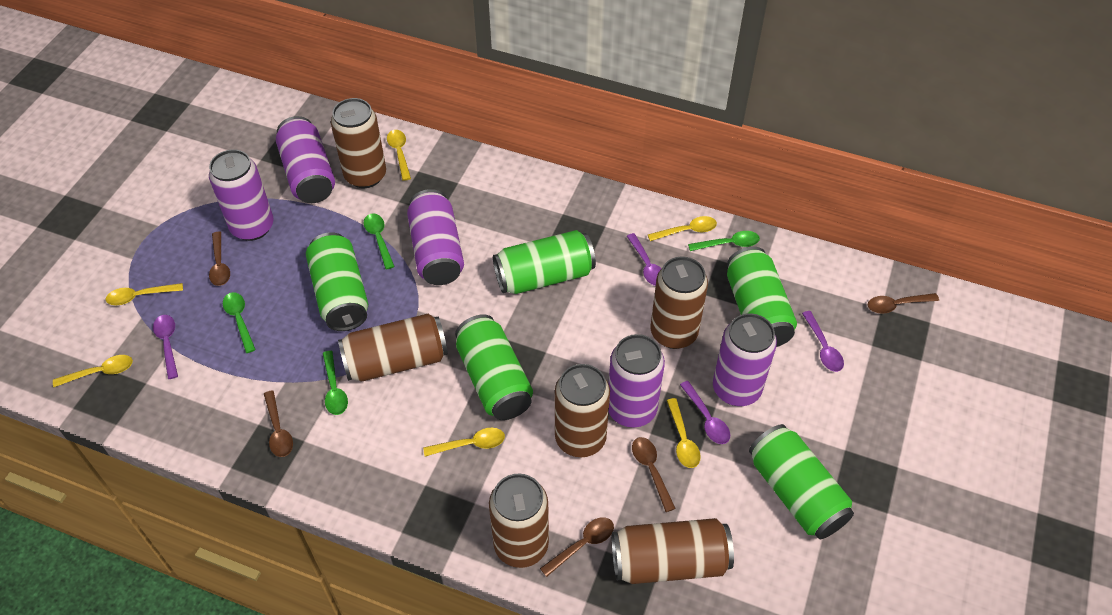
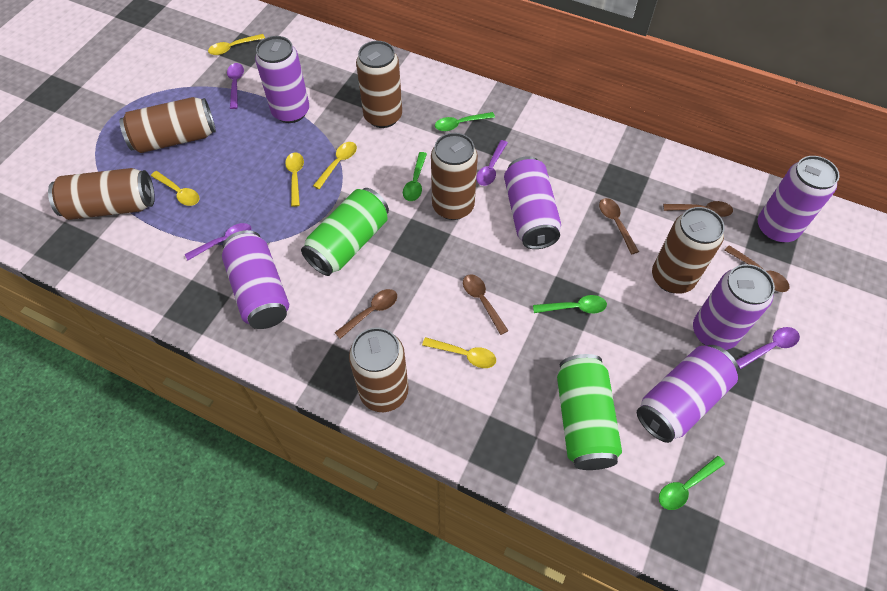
green can: 5 -> 2
purple can: 5 -> 6
yellow spoon: 6 -> 5

